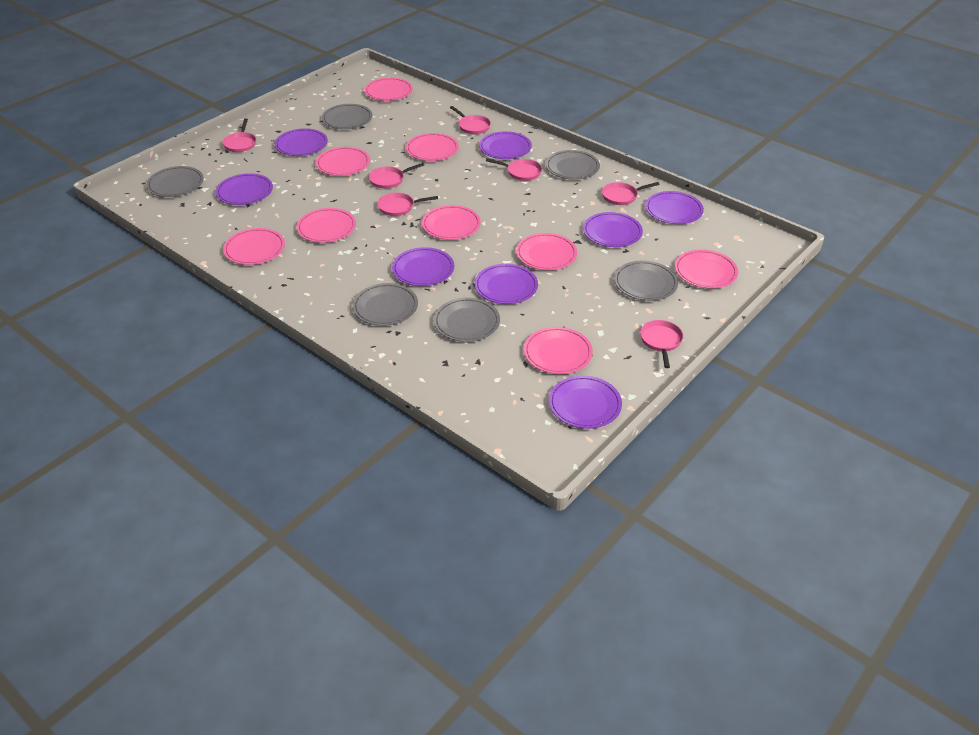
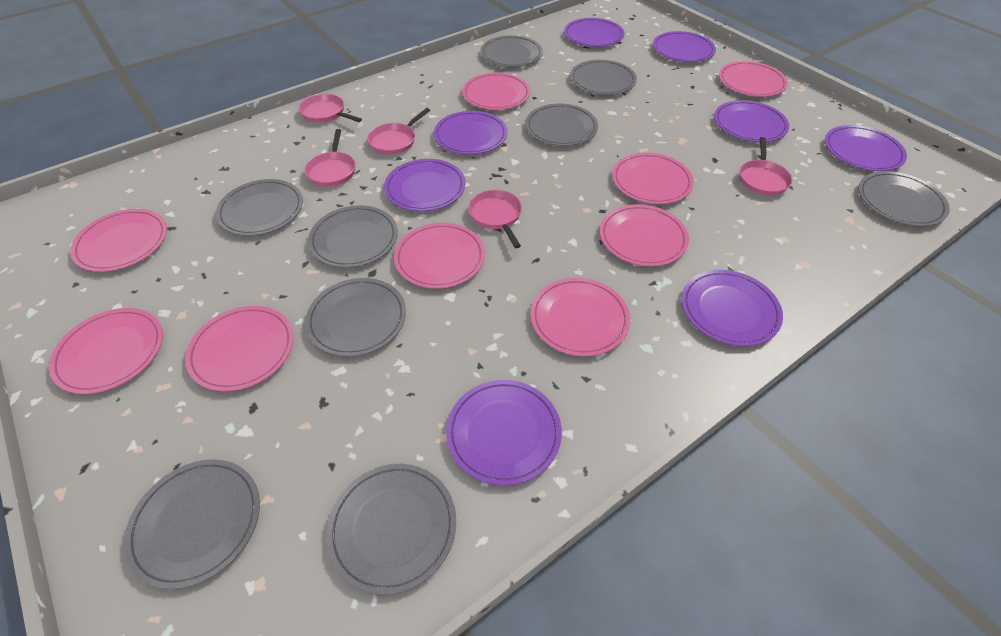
grey plate: 6 -> 9
pink pan: 7 -> 5

